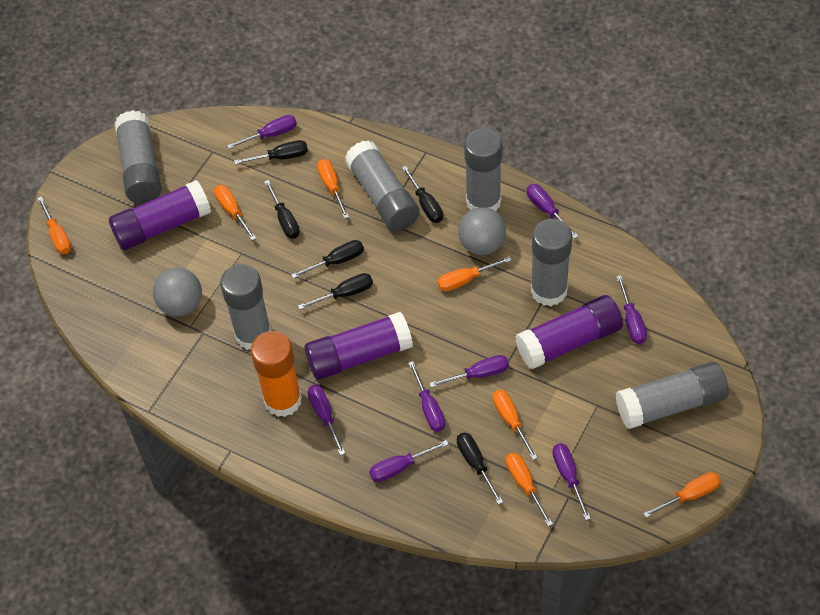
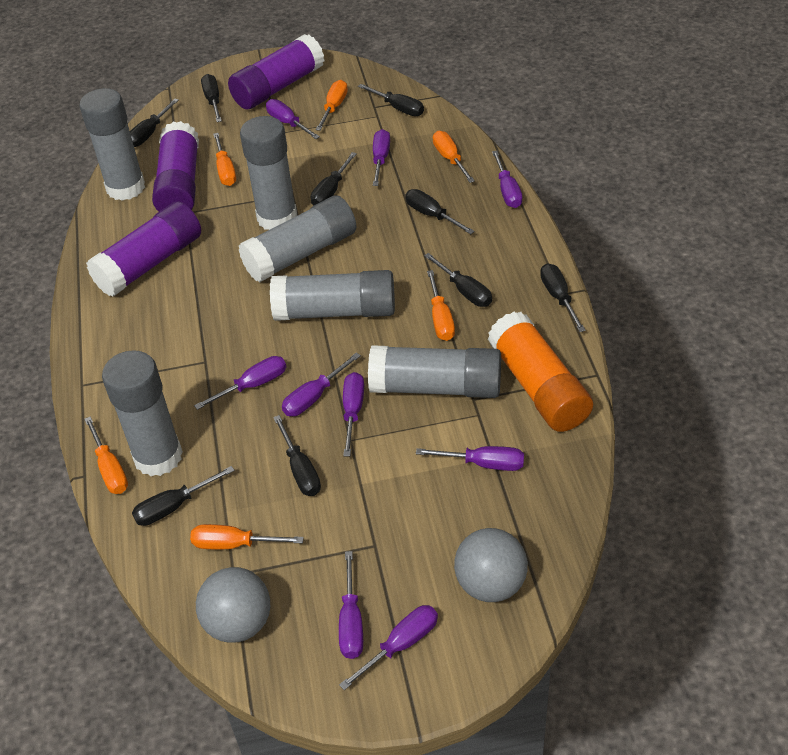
black screwdriver: 6 -> 9
orange screwdriver: 7 -> 6
purple screwdriver: 8 -> 9

